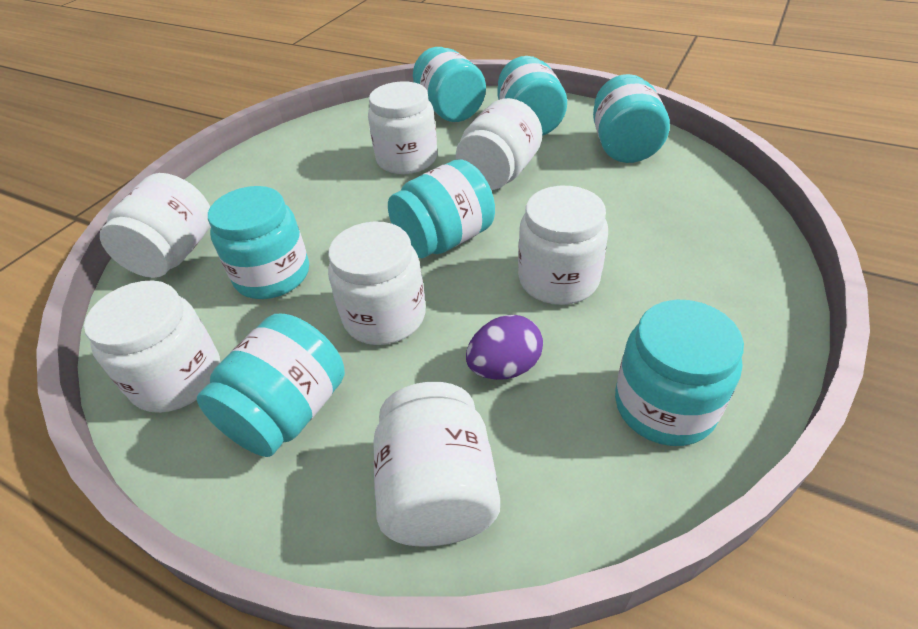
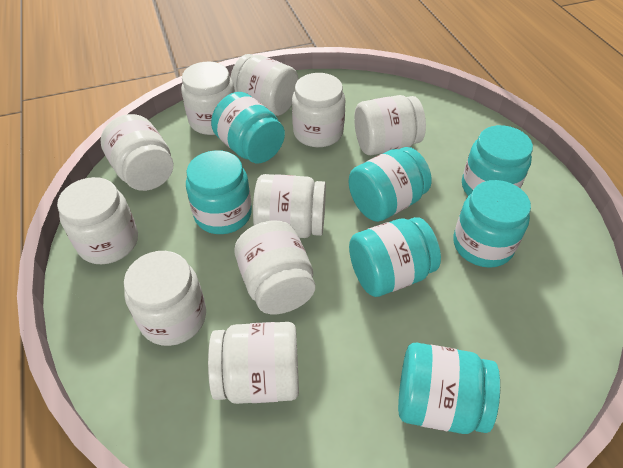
purple egg: 1 -> 0
white jar: 7 -> 10

